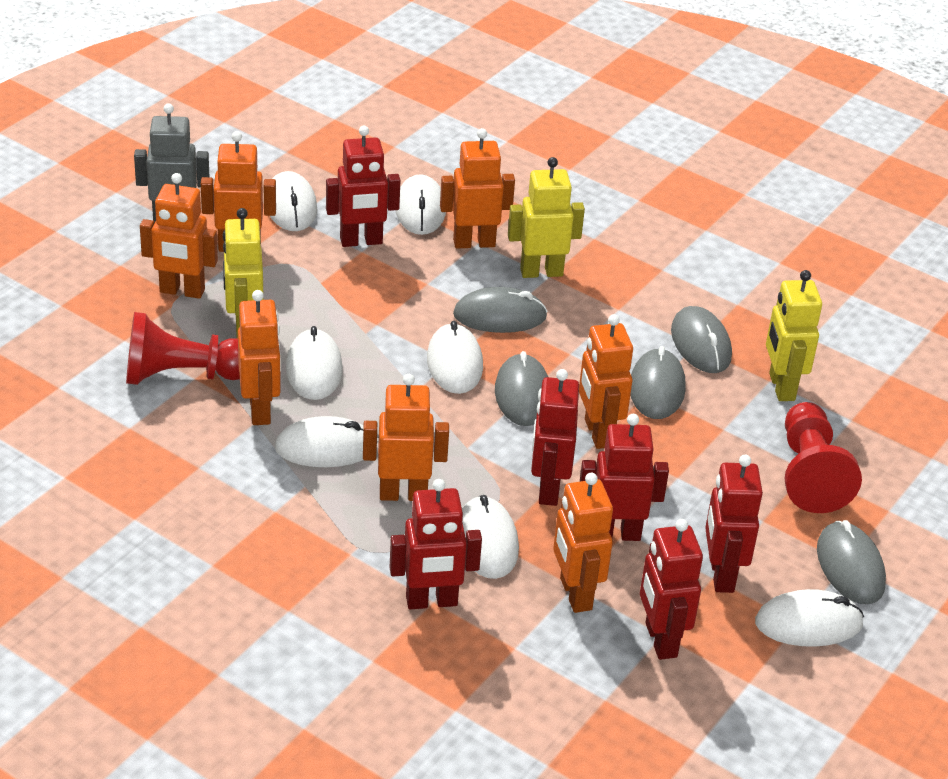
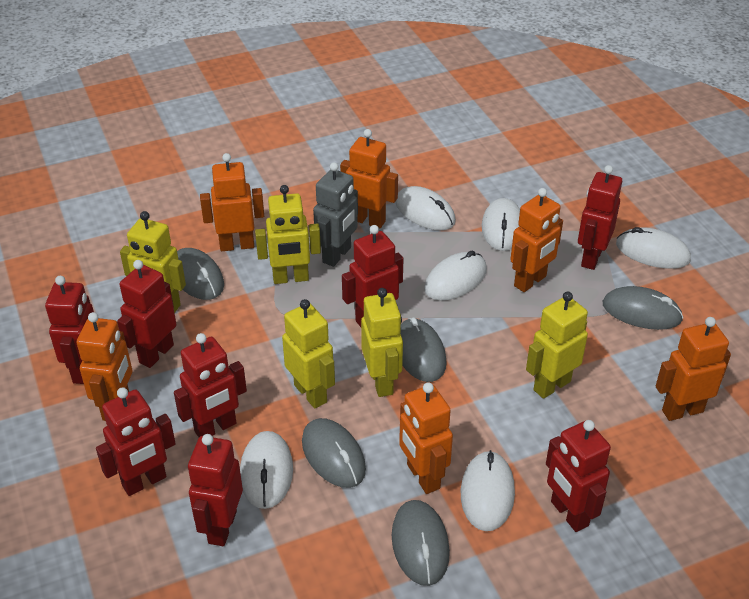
orange robot: 7 -> 6
red pawn: 2 -> 0
red robot: 6 -> 8
white mouse: 7 -> 6
yellow robot: 3 -> 5

